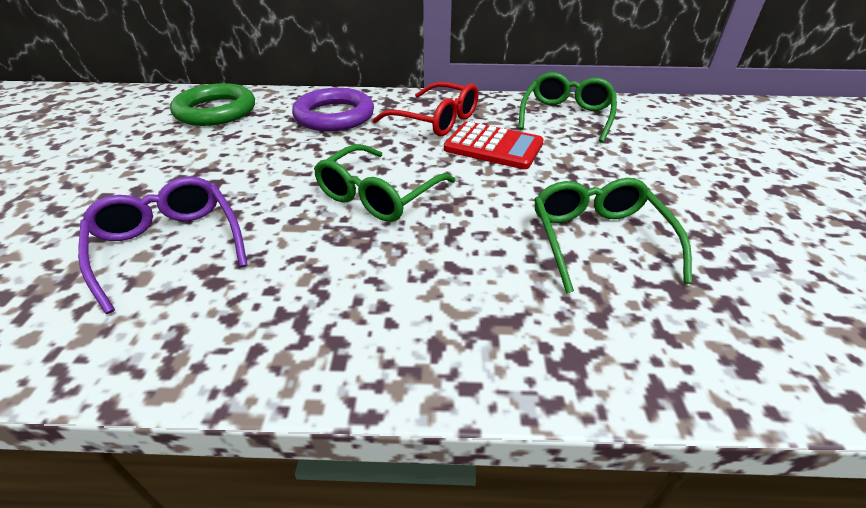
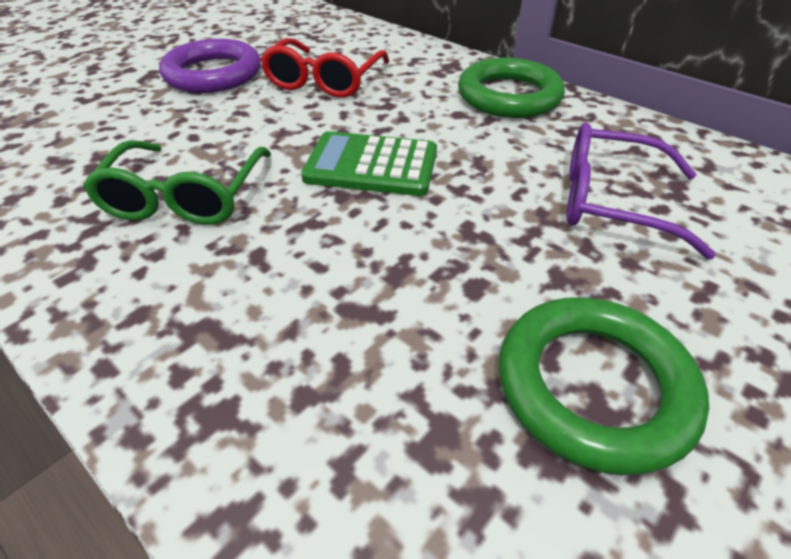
green calculator: 0 -> 1
green glasses: 3 -> 1
green ring: 1 -> 2
red calculator: 1 -> 0

